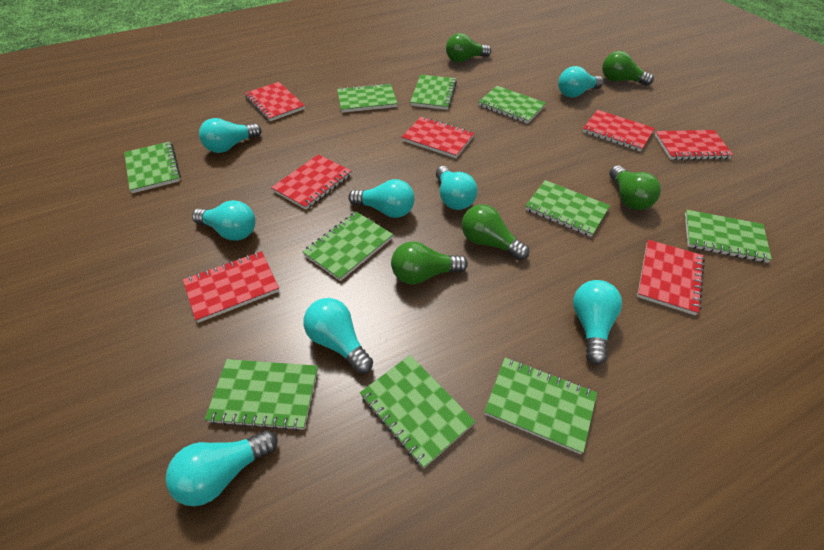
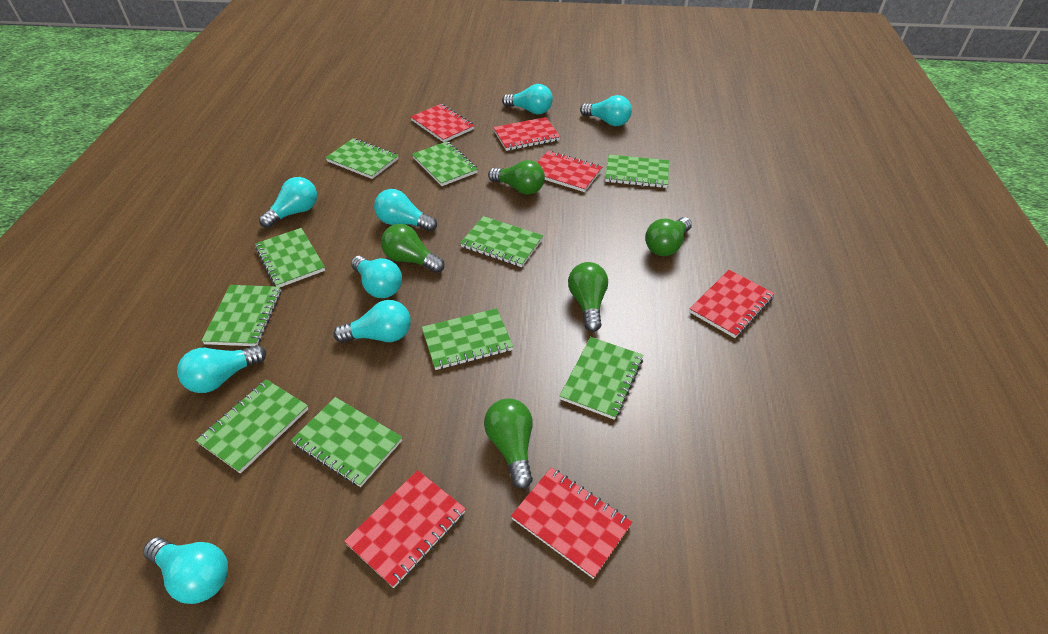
red notebook: 7 -> 6

